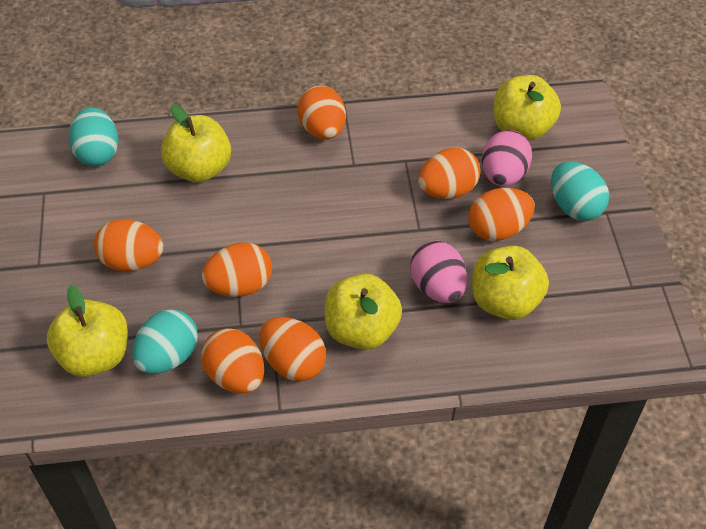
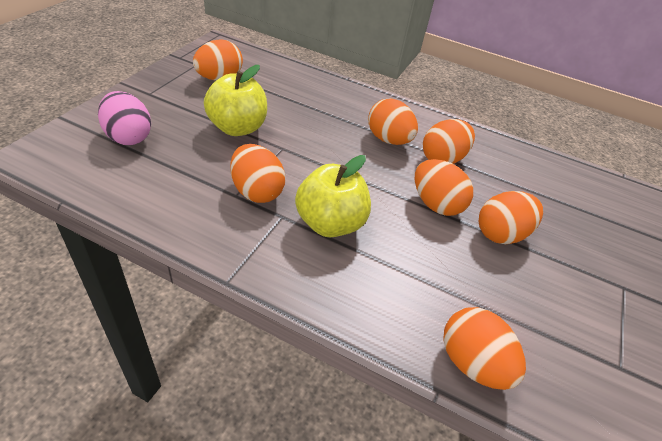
pink egg: 2 -> 1
turquoise egg: 3 -> 0
yellow apple: 5 -> 2

